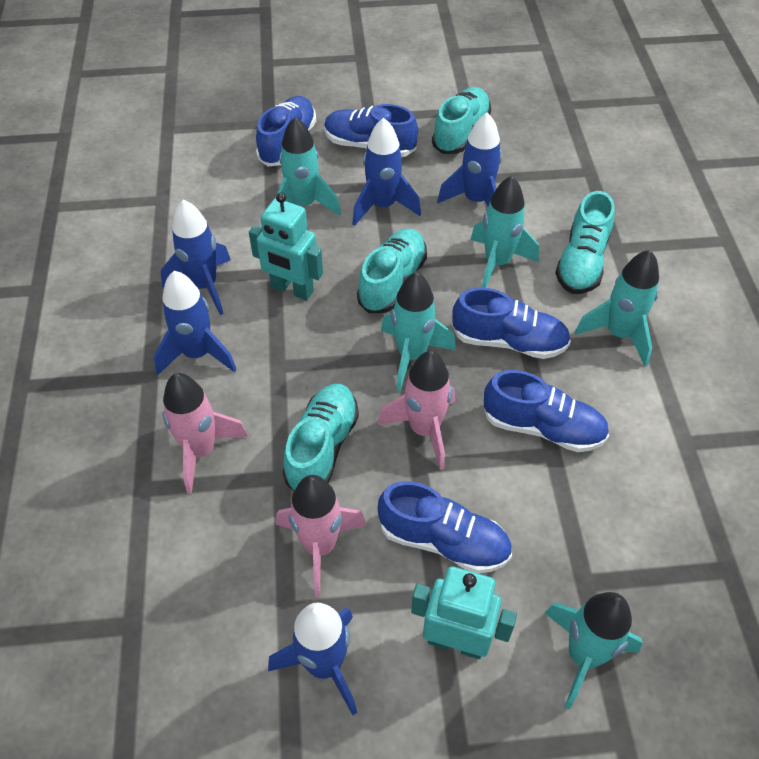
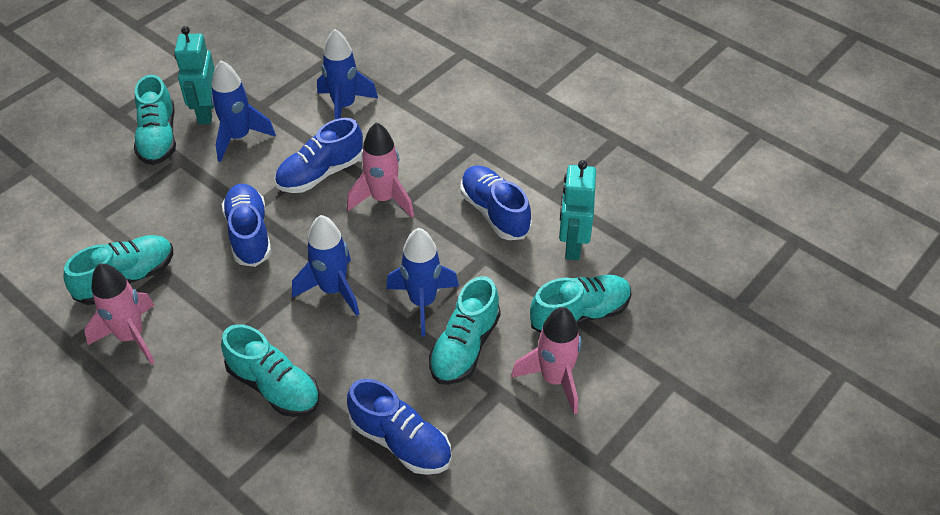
blue rocket: 5 -> 4
blue shoe: 5 -> 4
turquoise rocket: 5 -> 0
turquoise shoe: 4 -> 5

